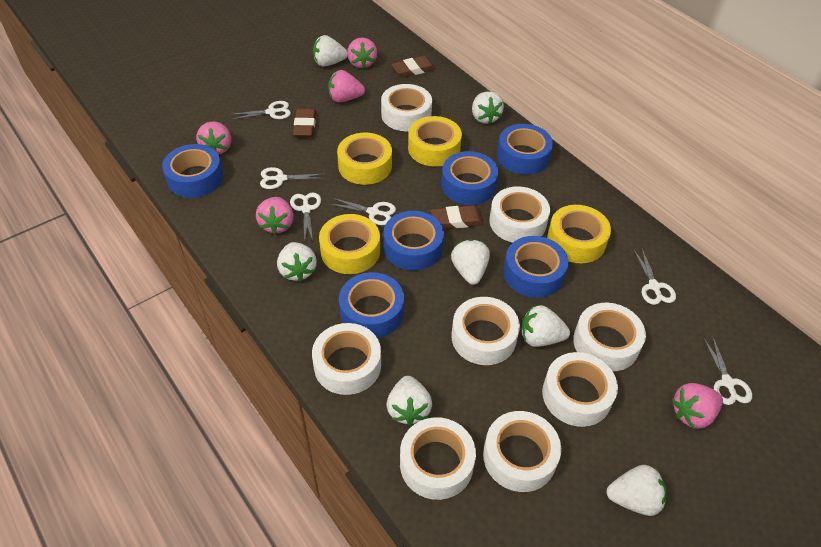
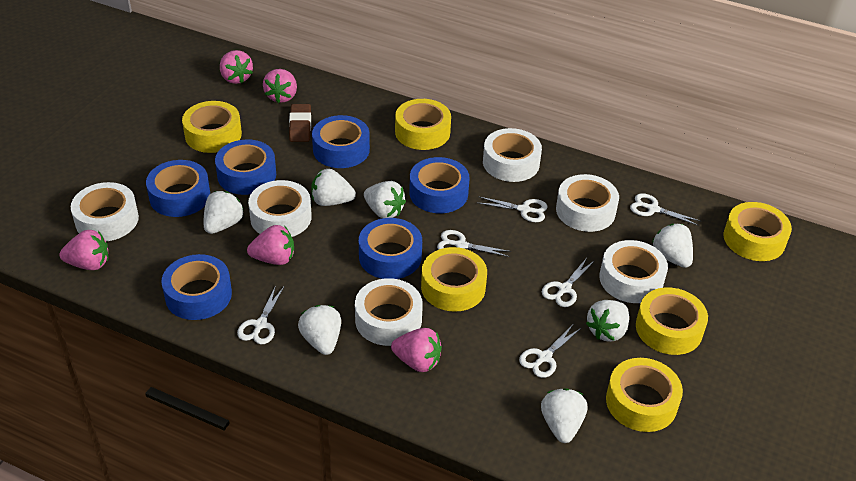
brown eraser: 3 -> 1
white tape: 8 -> 6
yellow tape: 4 -> 6

